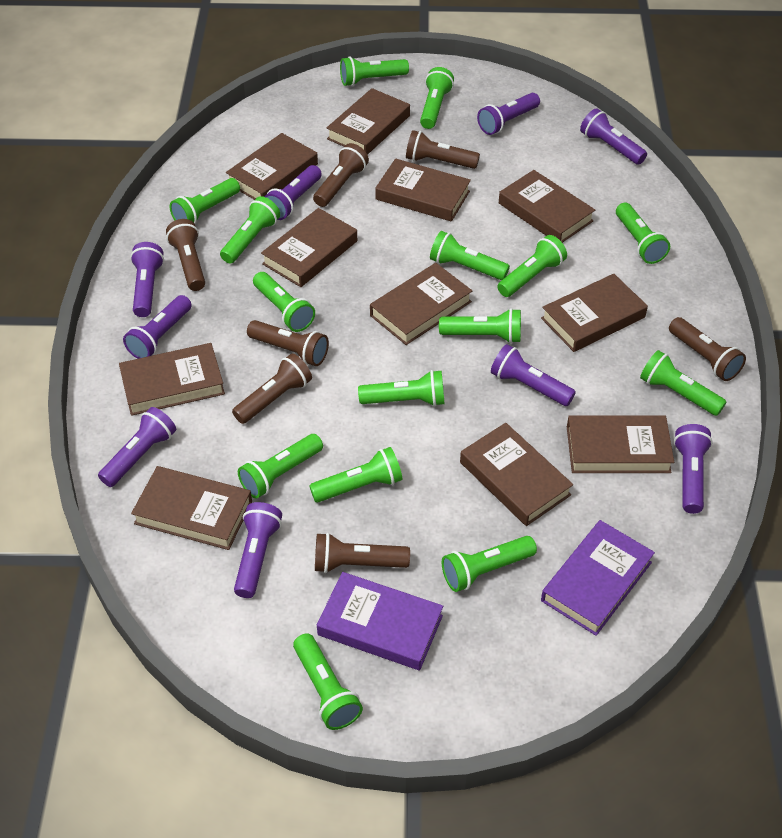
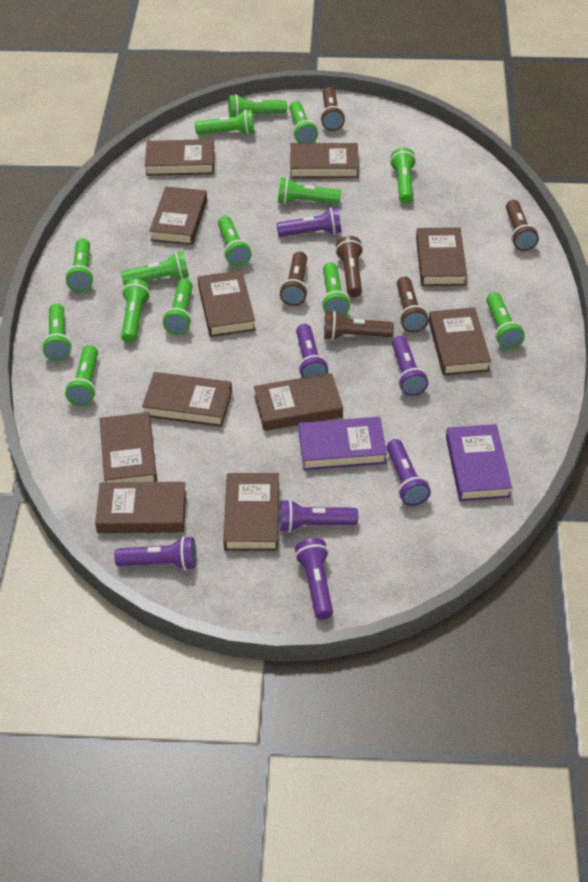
brown flashlight: 7 -> 6
green flashlight: 15 -> 14
purple flashlight: 9 -> 7

